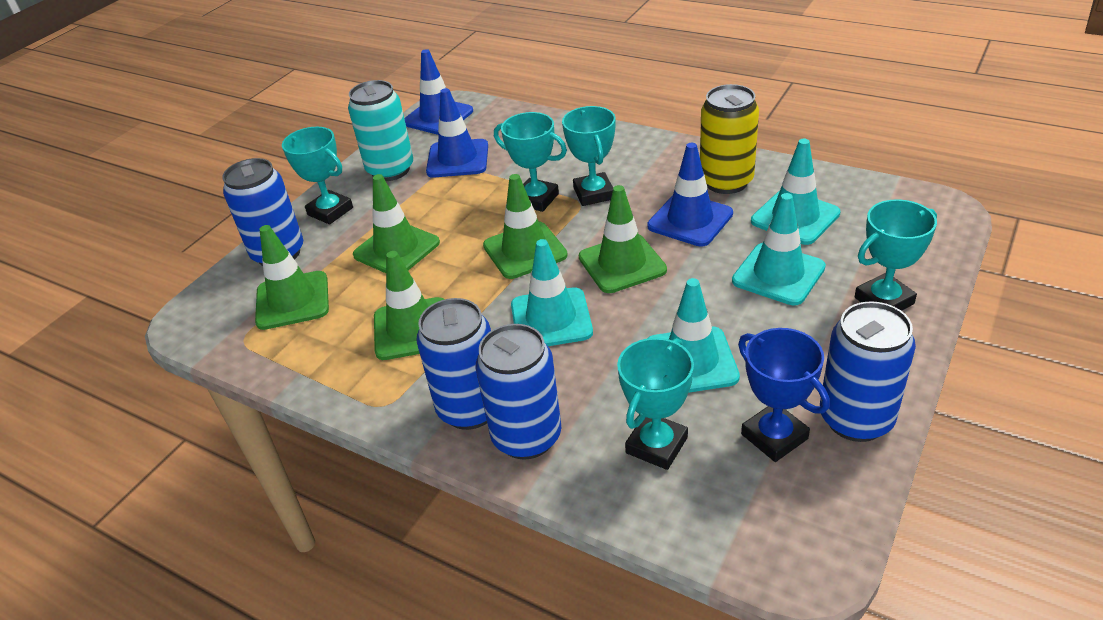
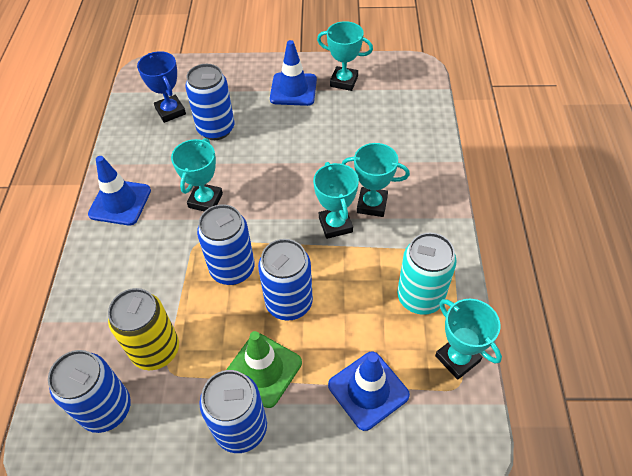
blue can: 4 -> 5
green traffic cone: 5 -> 1
turquoise traffic cone: 4 -> 0

